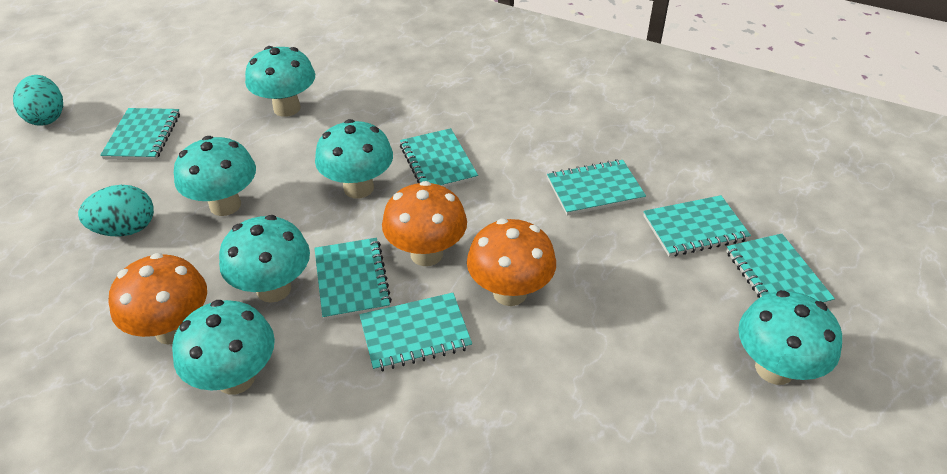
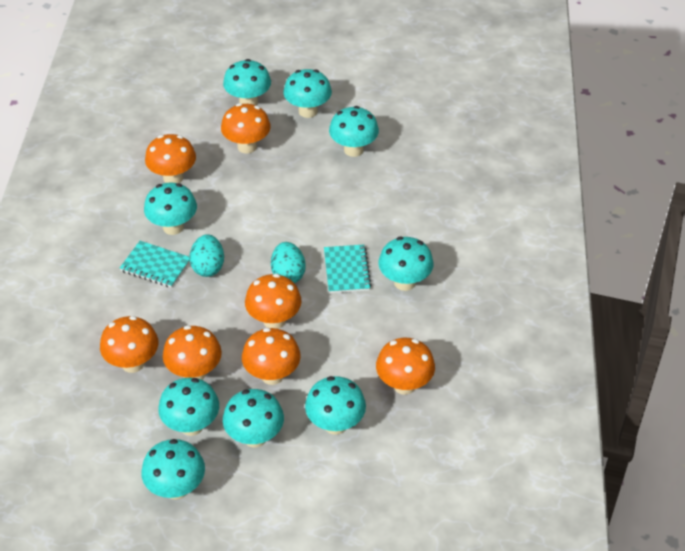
orange mushroom: 3 -> 7
turquoise mushroom: 6 -> 9
turquoise notebook: 7 -> 2

